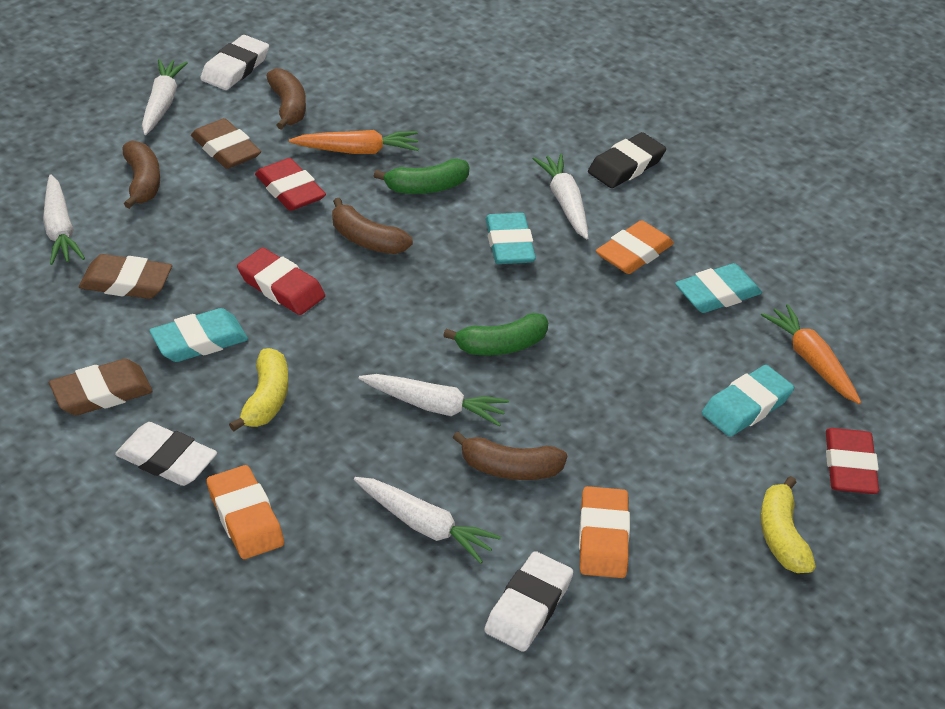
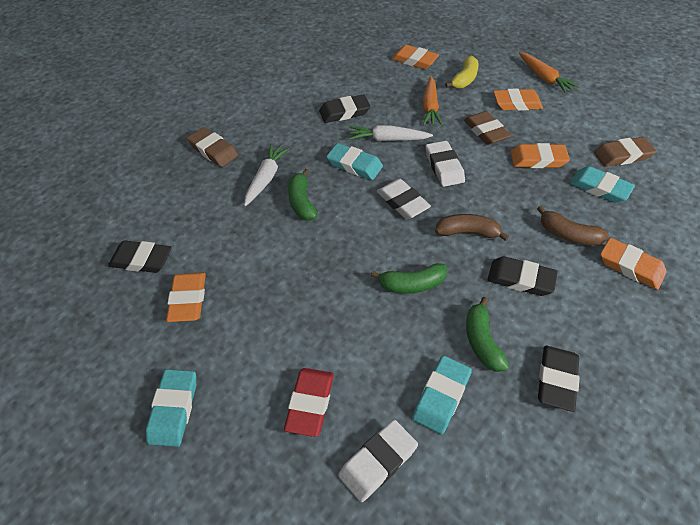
black eraser: 1 -> 4
brown banana: 4 -> 2
green banana: 2 -> 3
orange eraser: 3 -> 5
red eraser: 3 -> 1
white carrot: 5 -> 2
yellow banana: 2 -> 1

